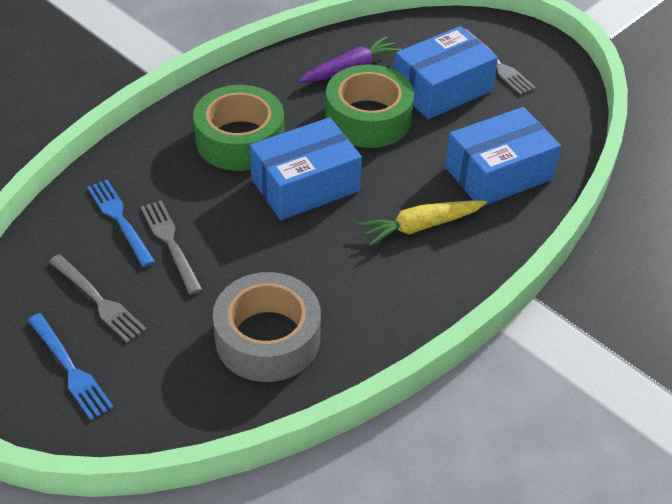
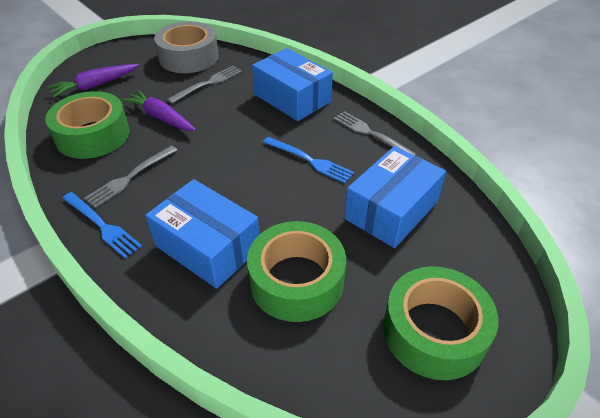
green tape: 2 -> 3
purple carrot: 1 -> 2
yellow carrot: 1 -> 0

